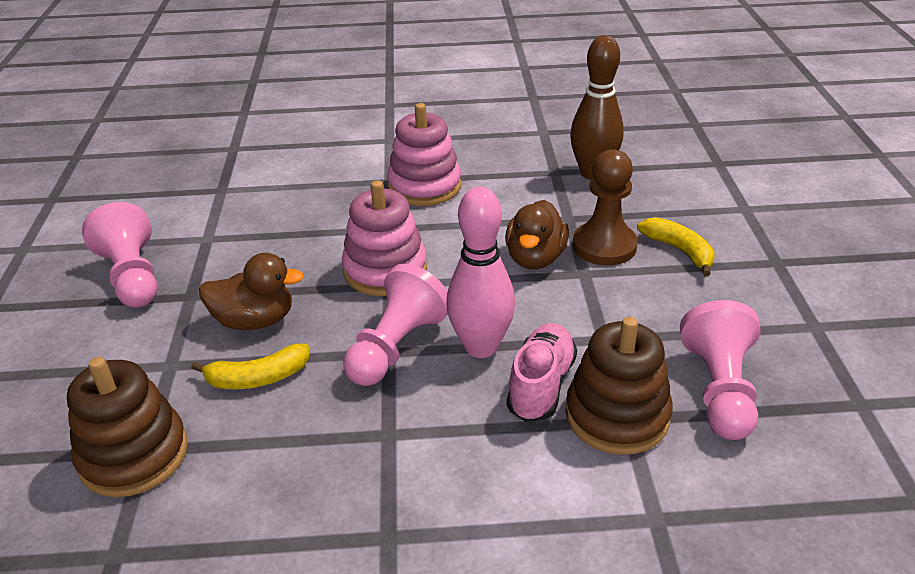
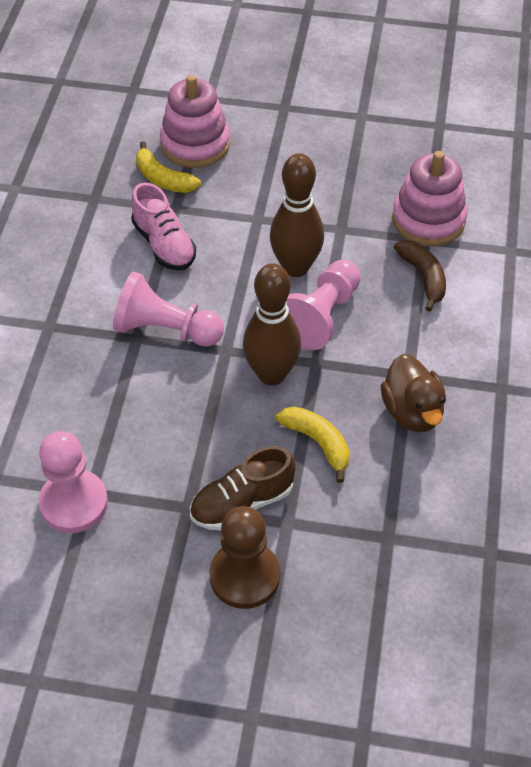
brown banana: 0 -> 1
brown bowling pin: 1 -> 2
brown duck: 2 -> 1
brown shoe: 0 -> 1
brown stacking toy: 2 -> 0
pink bowling pin: 1 -> 0

